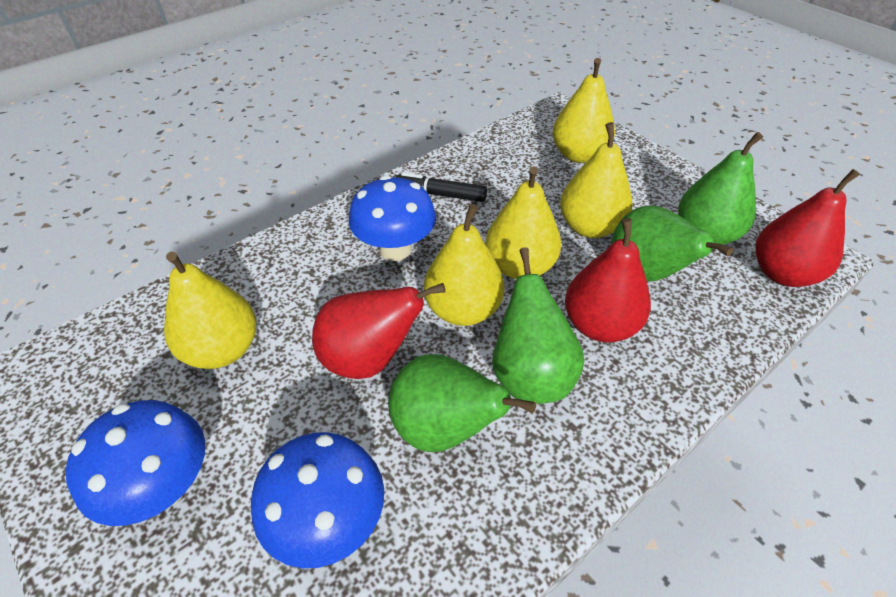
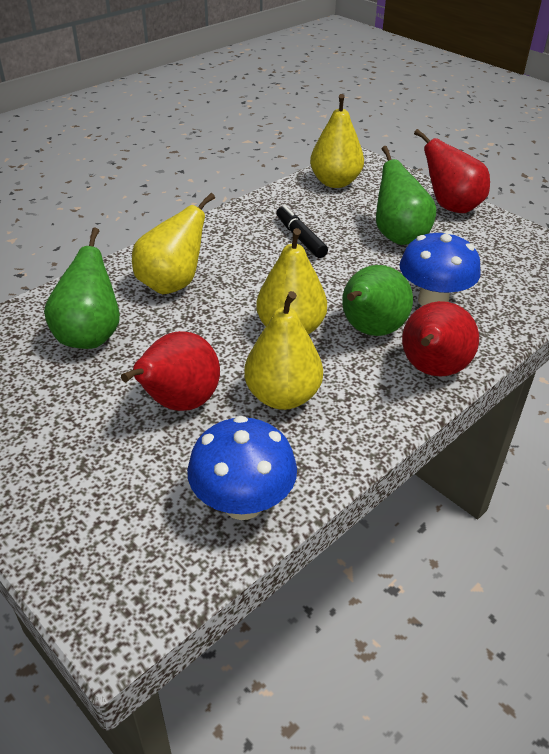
blue mushroom: 3 -> 2
green pear: 4 -> 3
yellow pear: 5 -> 4

